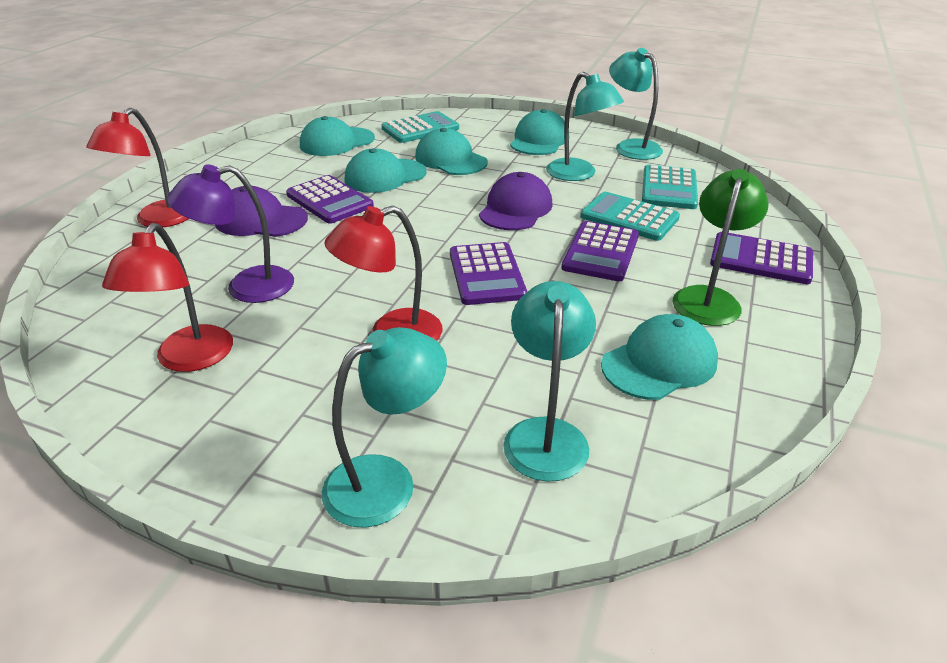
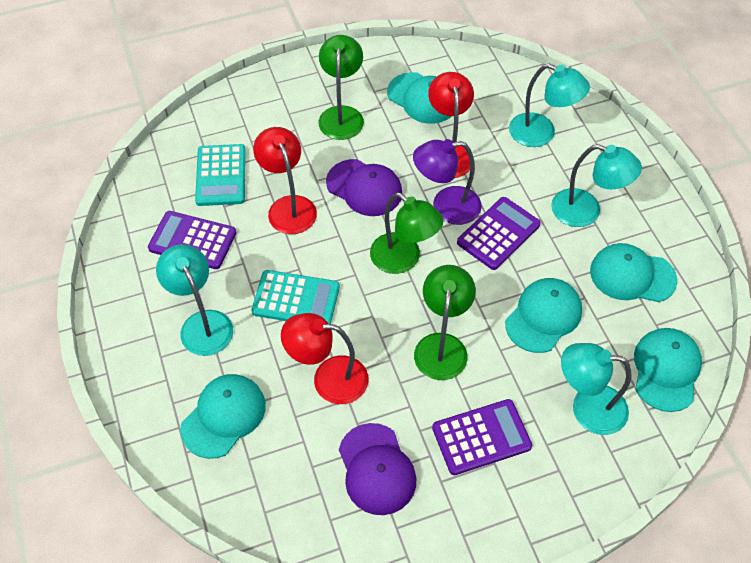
green lamp: 1 -> 3
purple calculator: 4 -> 3
turquoise calculator: 3 -> 2

